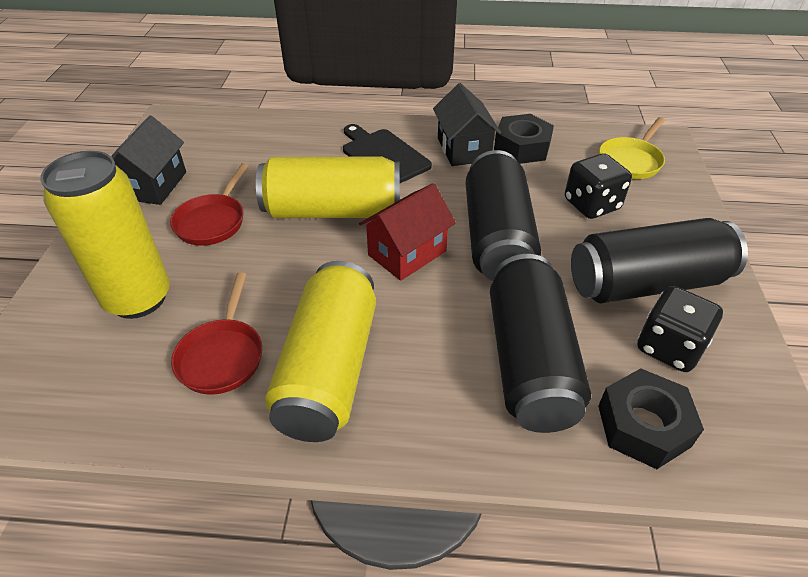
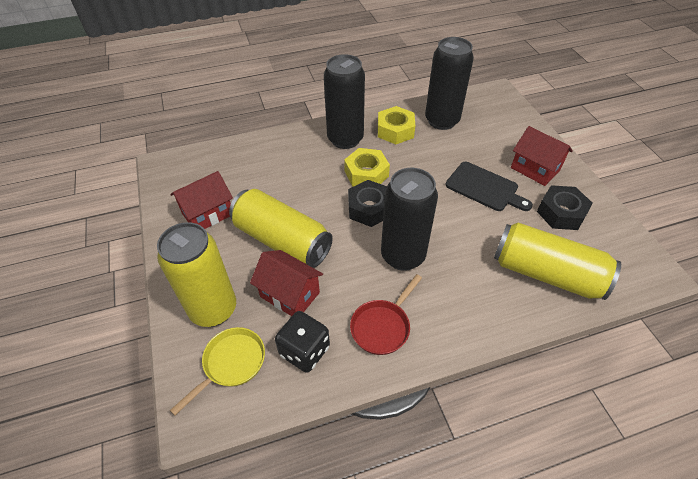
black dice: 2 -> 1
black house: 2 -> 0
red house: 1 -> 3
red pan: 2 -> 1
yellow nut: 0 -> 2

